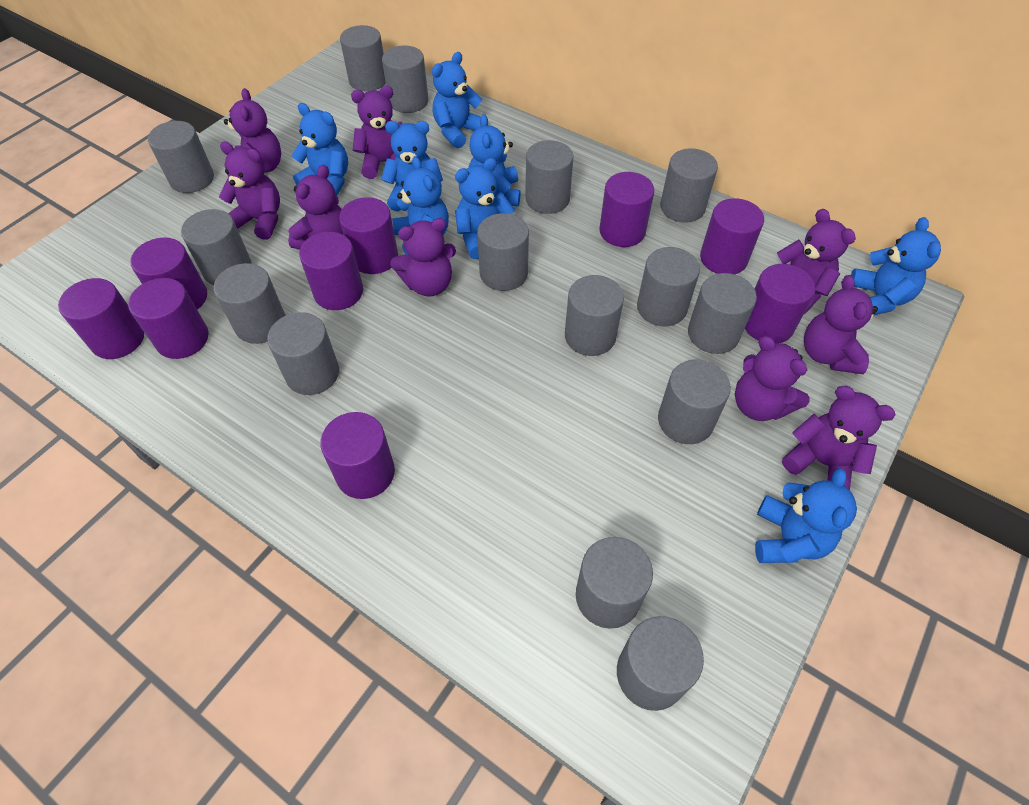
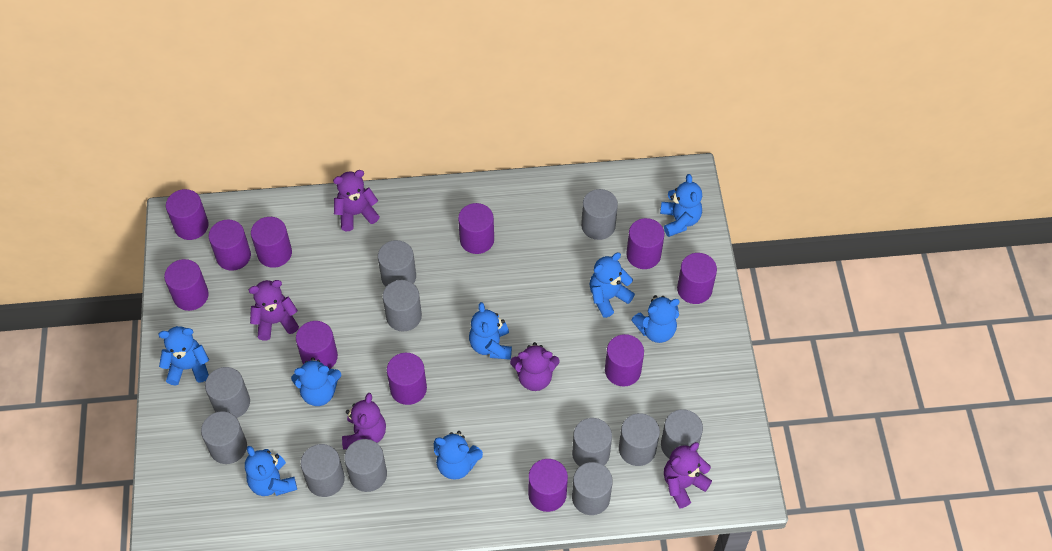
grey cylinder: 15 -> 11
purple cylinder: 9 -> 11
purple teddy bear: 9 -> 5

